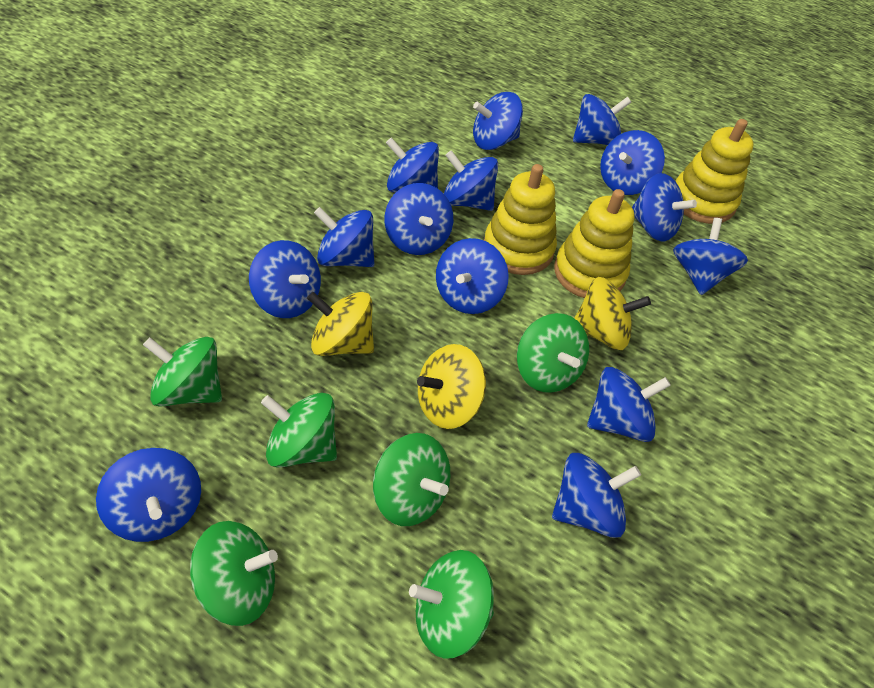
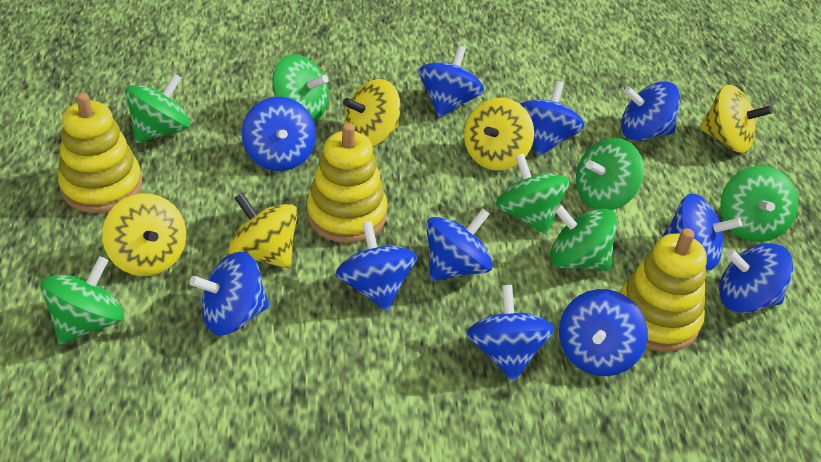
blue spinning top: 14 -> 11
green spinning top: 6 -> 7
yellow spinning top: 3 -> 5

